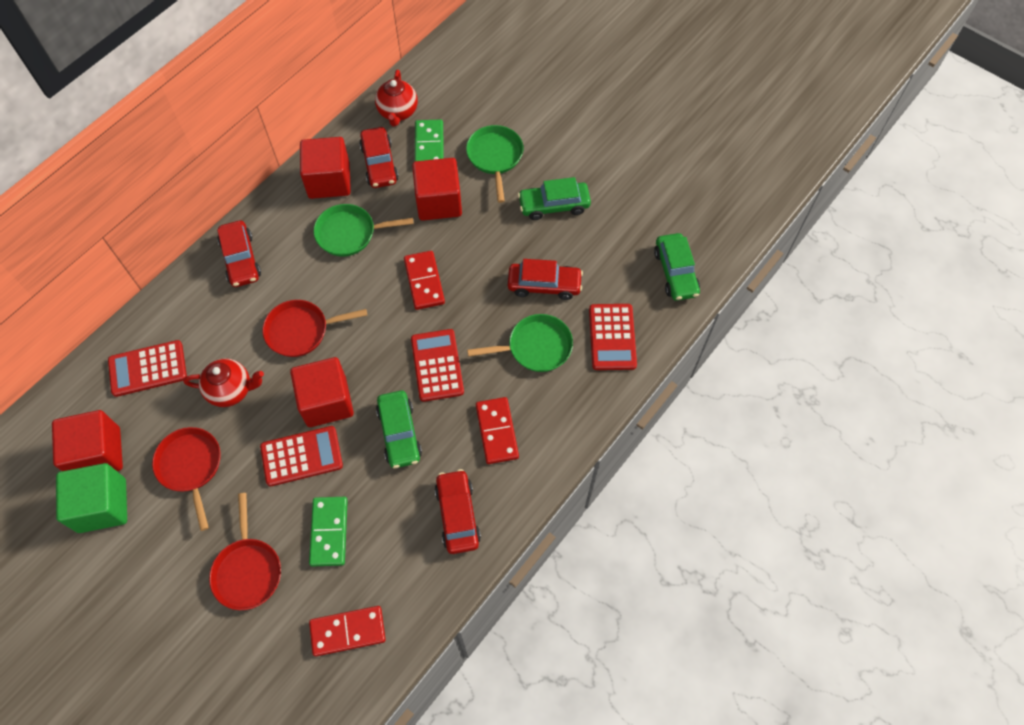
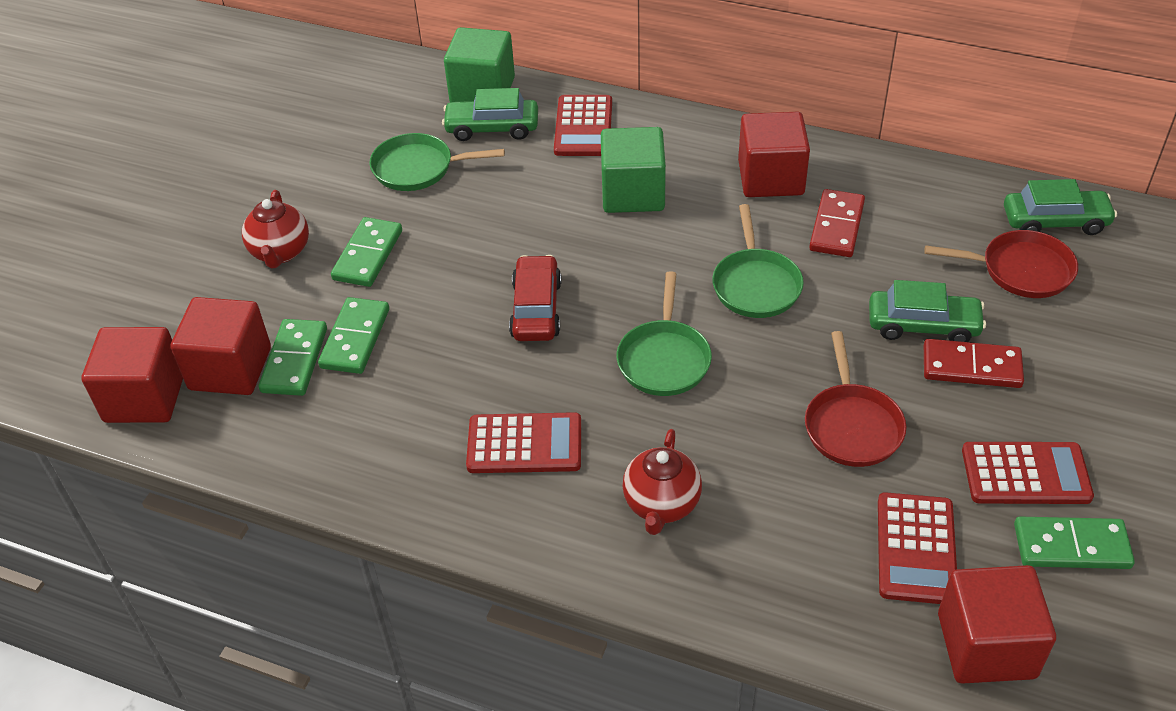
green cube: 1 -> 2
green domino: 2 -> 4
red car: 4 -> 1
red domino: 3 -> 2
red pan: 3 -> 2

